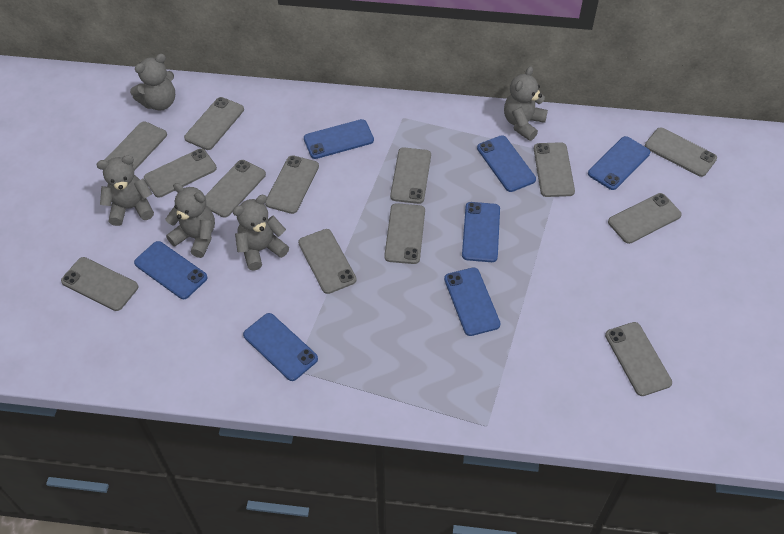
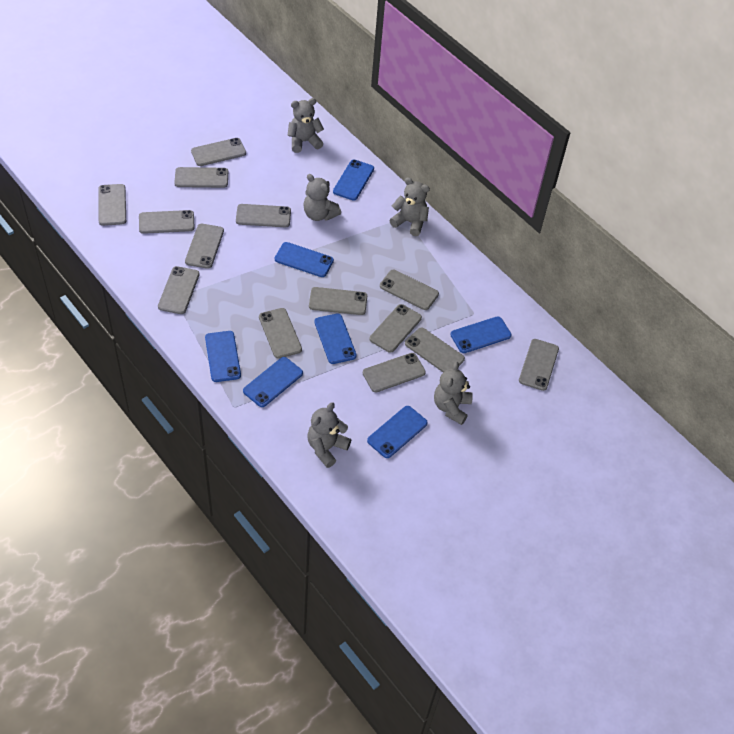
grey phone: 13 -> 14

